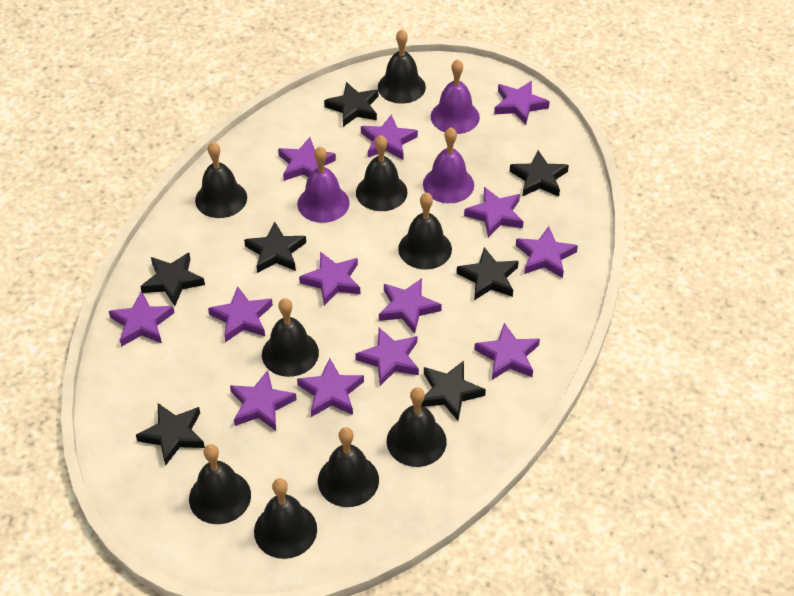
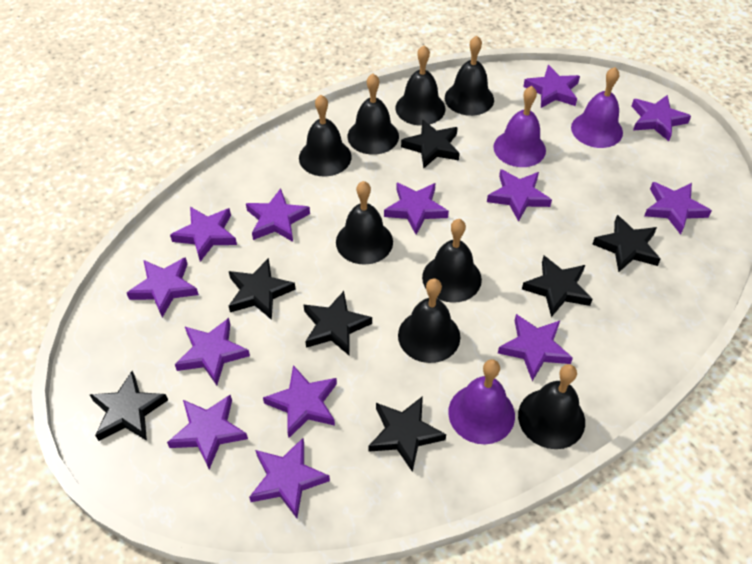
black bell: 9 -> 8

